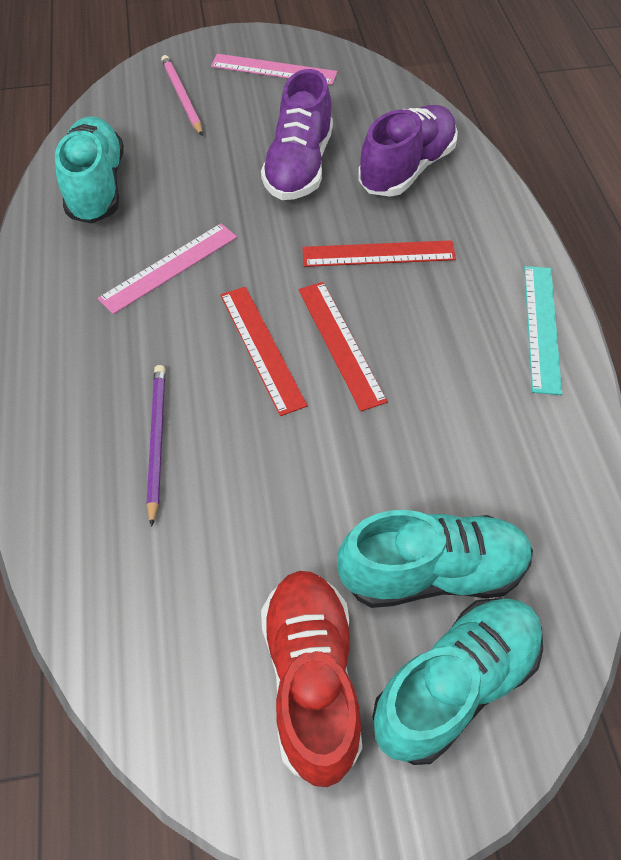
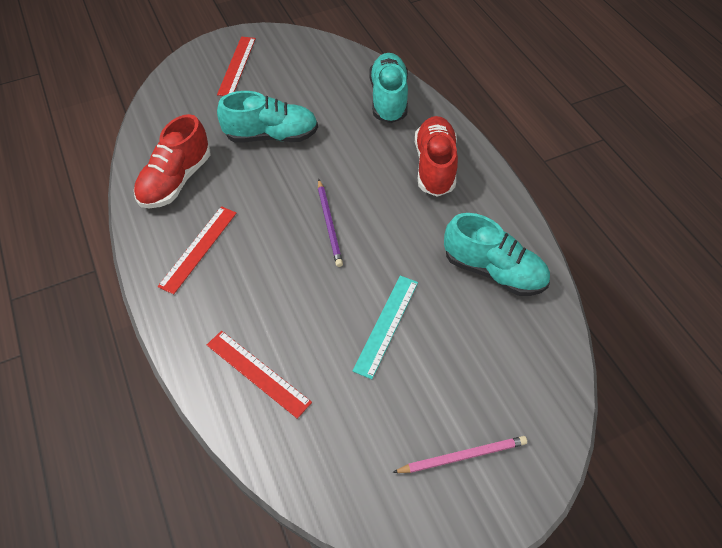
pink ruler: 2 -> 0
purple shoe: 2 -> 0
red shoe: 1 -> 2

